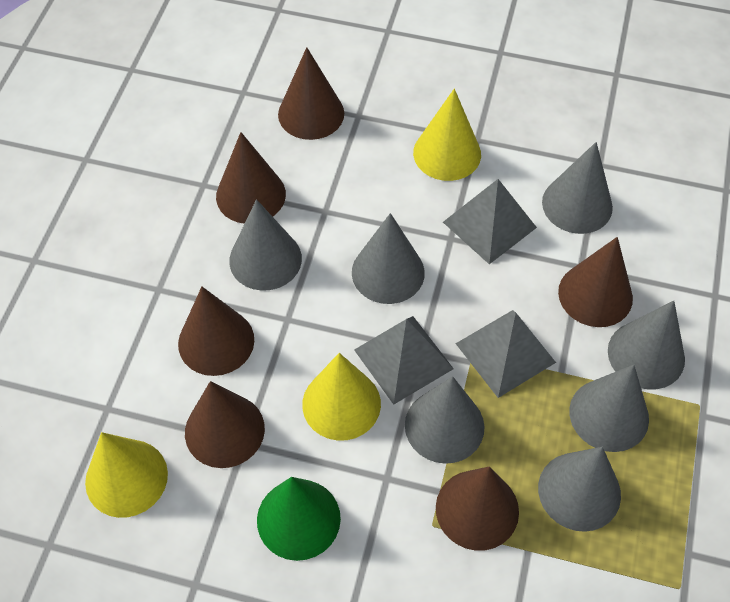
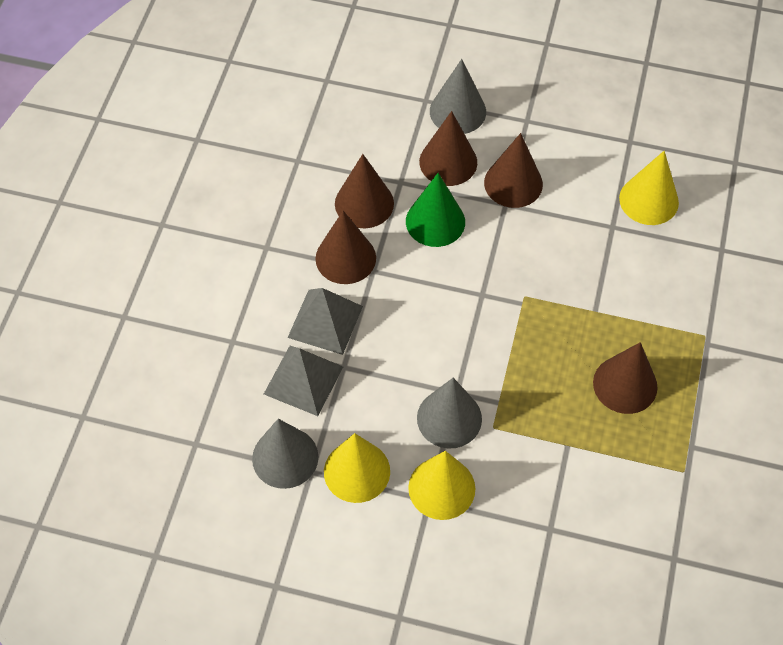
brown cone: 6 -> 5
grey cone: 7 -> 3
grey pyramid: 3 -> 2

